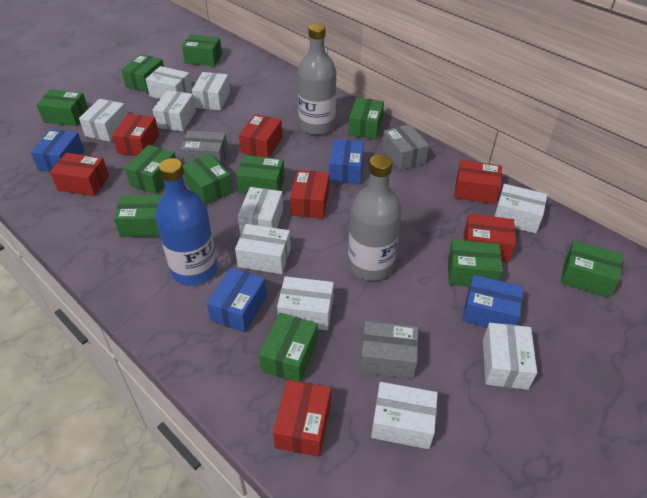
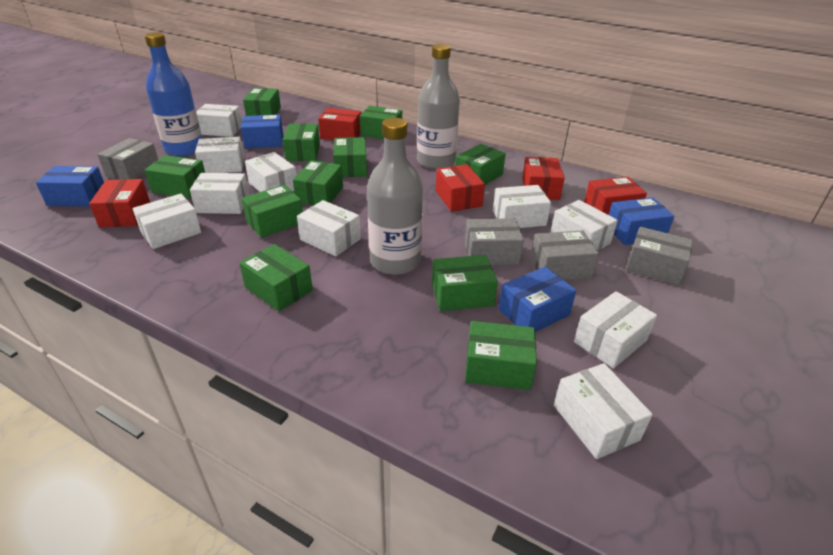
grey box: 3 -> 4
red box: 7 -> 5

